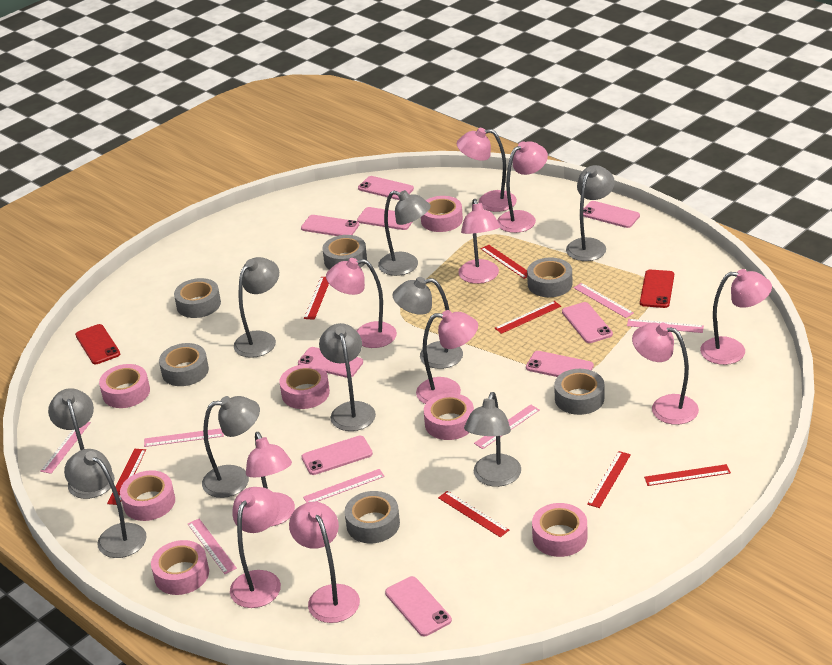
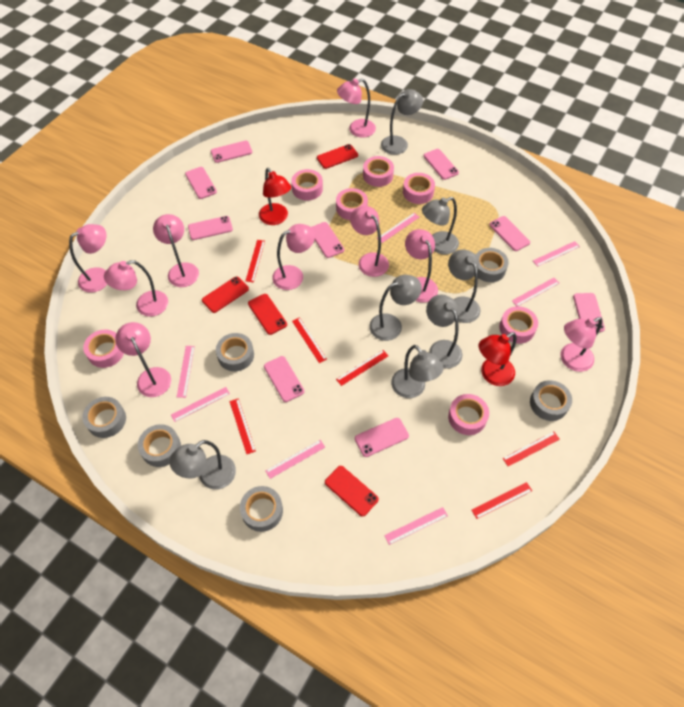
grey lamp: 9 -> 7
pink lamp: 10 -> 9
red lamp: 0 -> 2
red phone: 2 -> 4
red ruler: 7 -> 6

